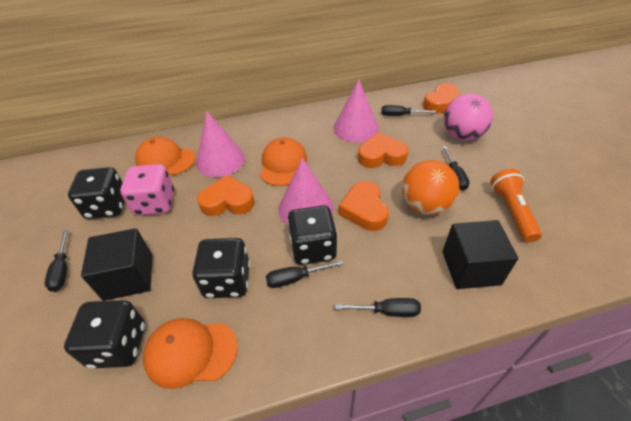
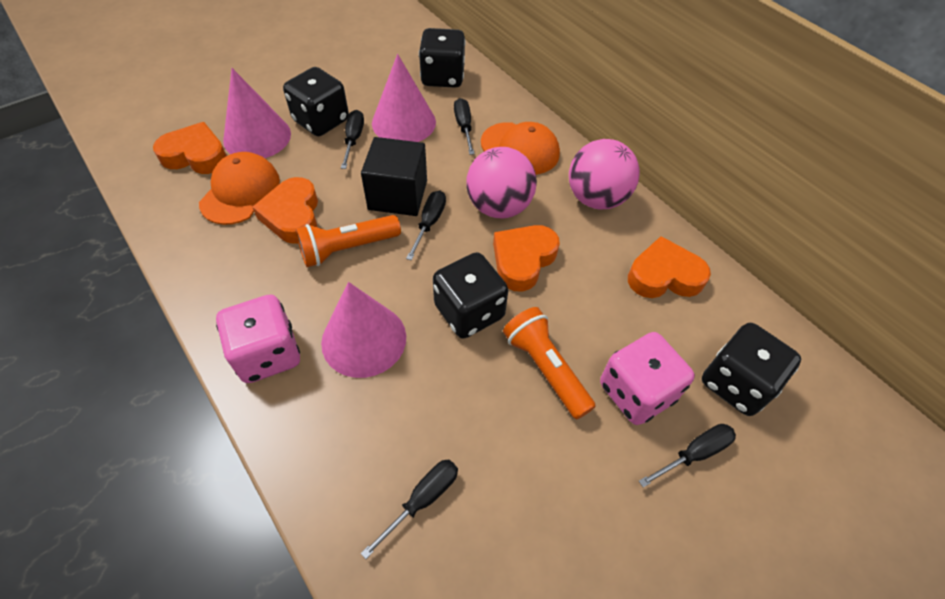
black cube: 2 -> 1
orange ball: 1 -> 0
orange cap: 3 -> 2
orange flashlight: 1 -> 2
pink ball: 1 -> 2
pink dice: 1 -> 2

